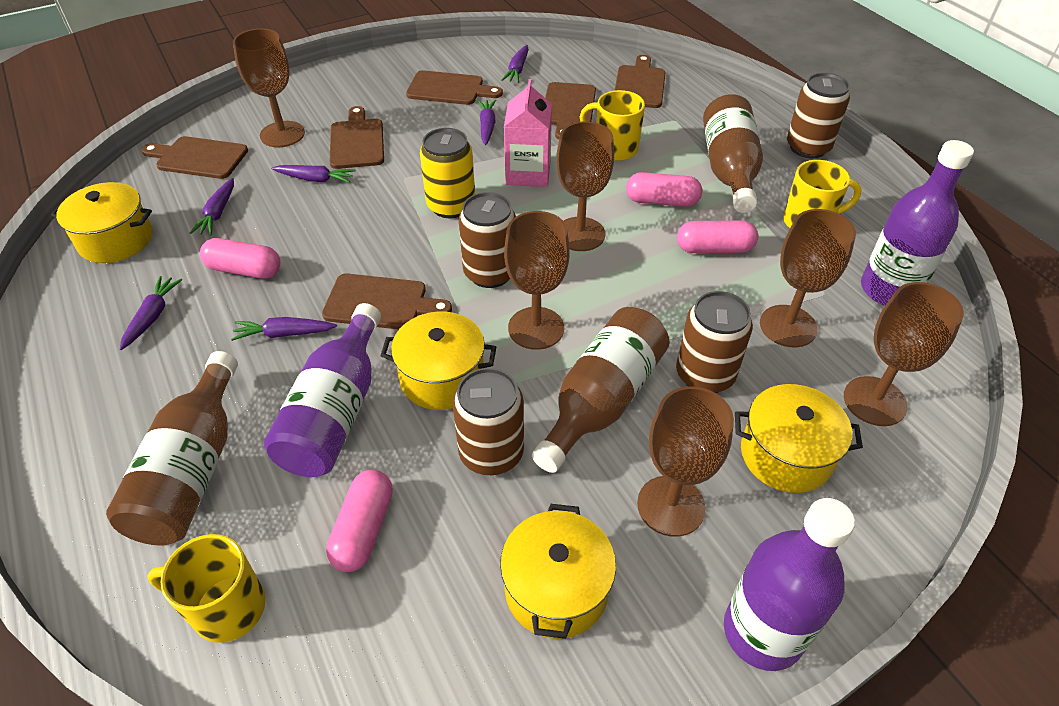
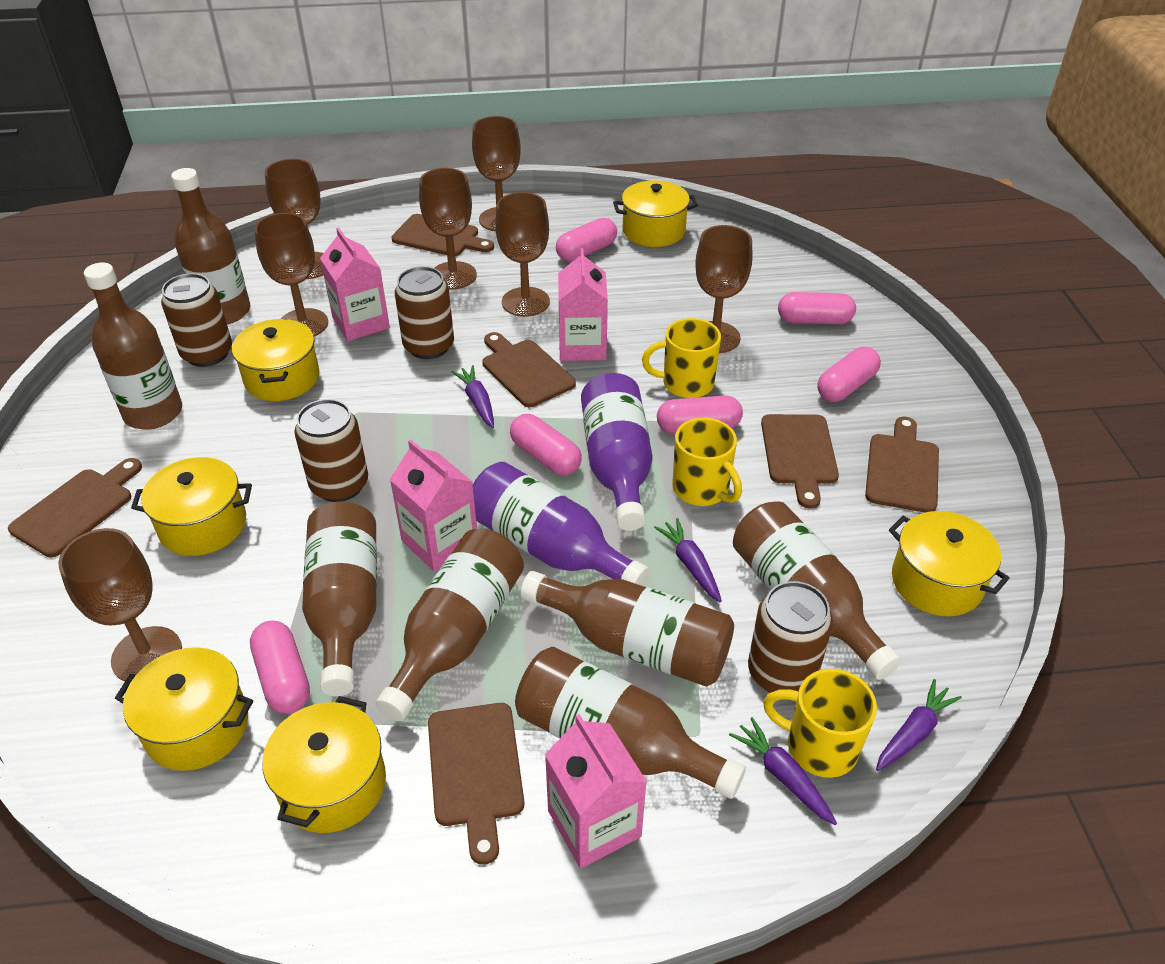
brown bottle: 3 -> 7
brown goblet: 6 -> 7
pink capsule: 4 -> 6
pink carton: 1 -> 4
purple bottle: 3 -> 2
purple carrot: 6 -> 4
yellow can: 1 -> 0
yellow pot: 4 -> 6

